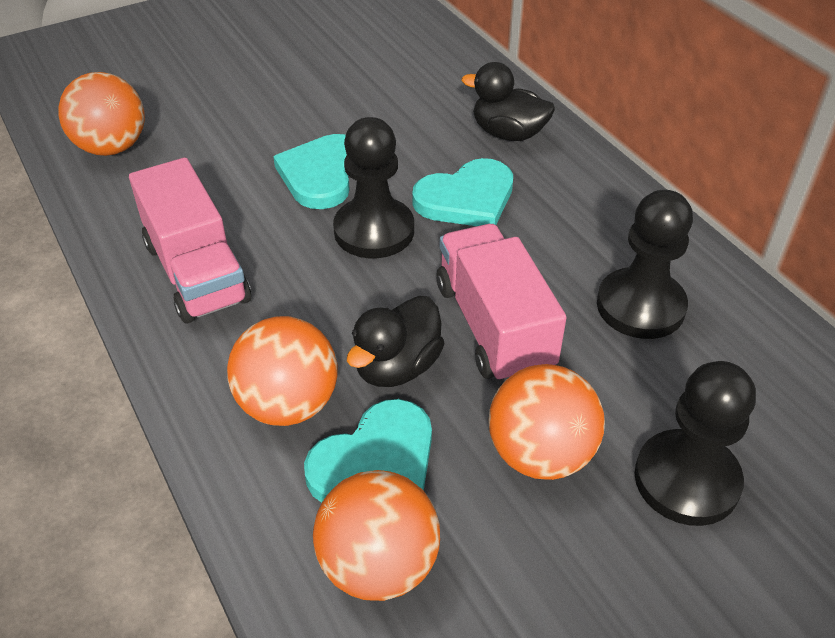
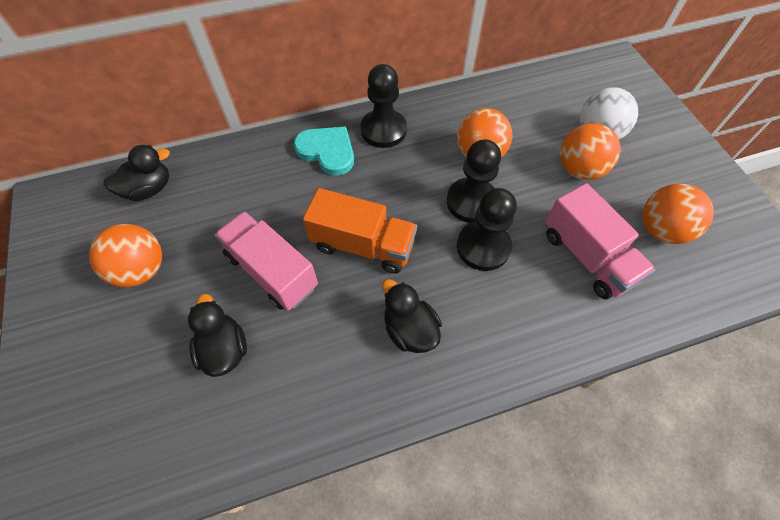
black duck: 2 -> 3
orange truck: 0 -> 1
turquoise heart: 3 -> 1
white ball: 0 -> 1

